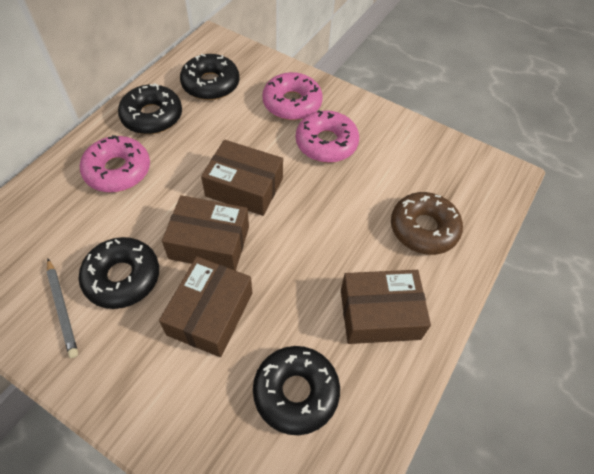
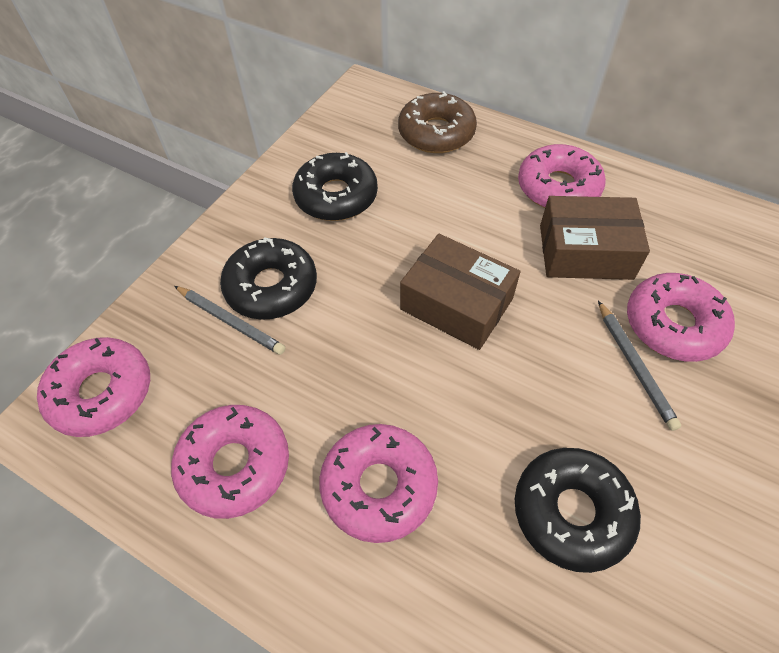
black donut: 4 -> 3
brown box: 4 -> 2
grey pencil: 1 -> 2
pink donut: 3 -> 5

